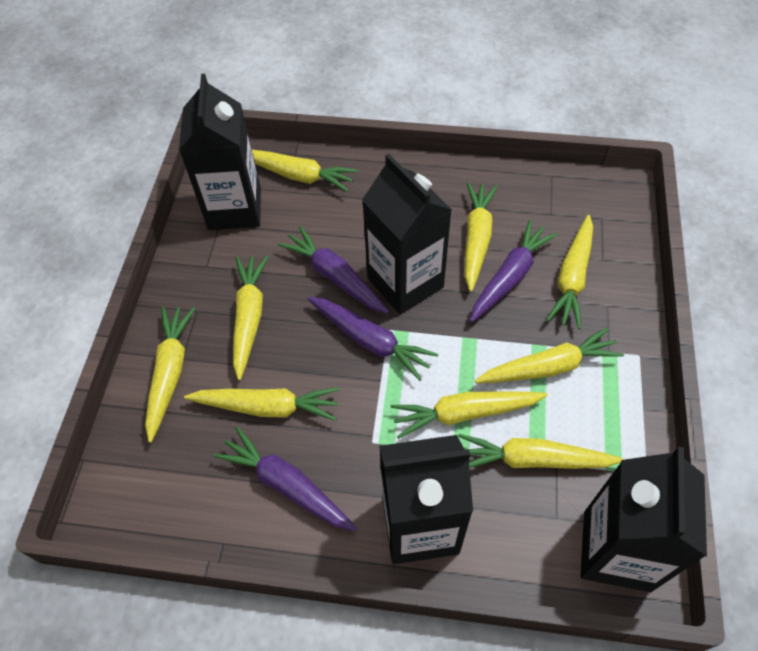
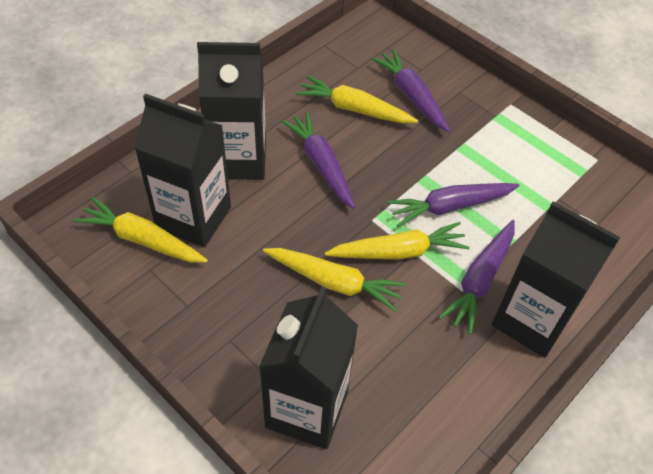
yellow carrot: 9 -> 4

